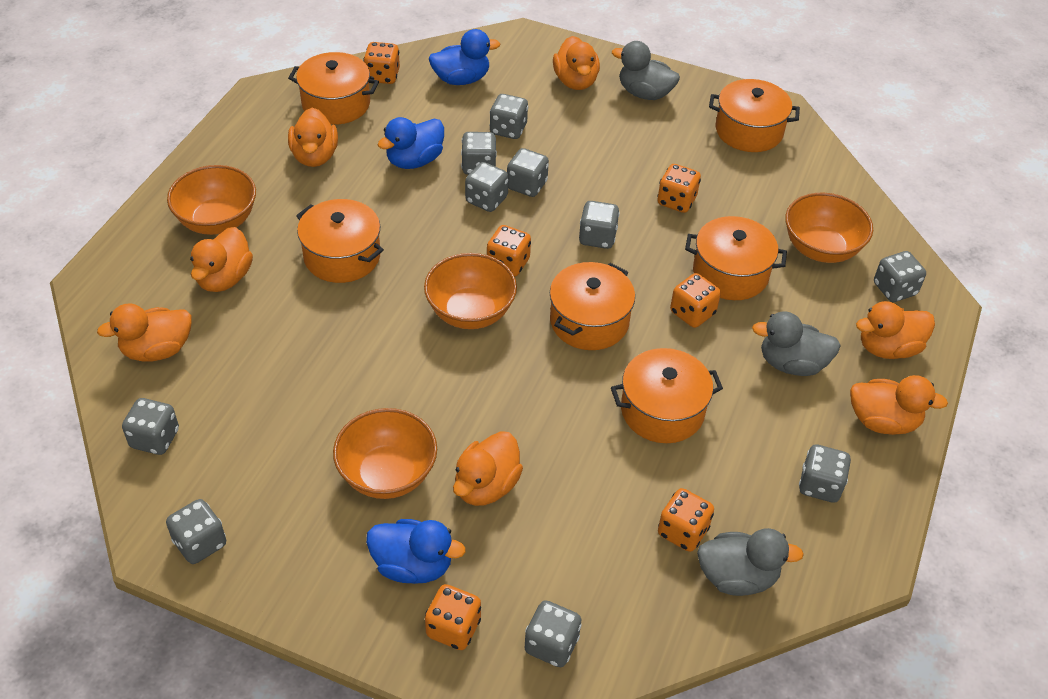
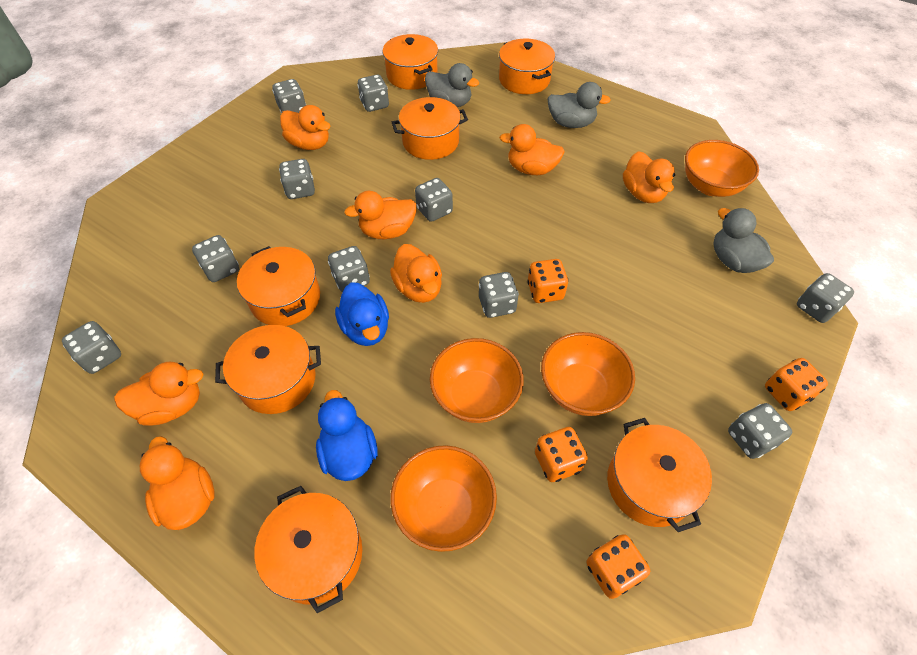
blue duck: 3 -> 2
orange dice: 6 -> 4
orange pot: 6 -> 7

